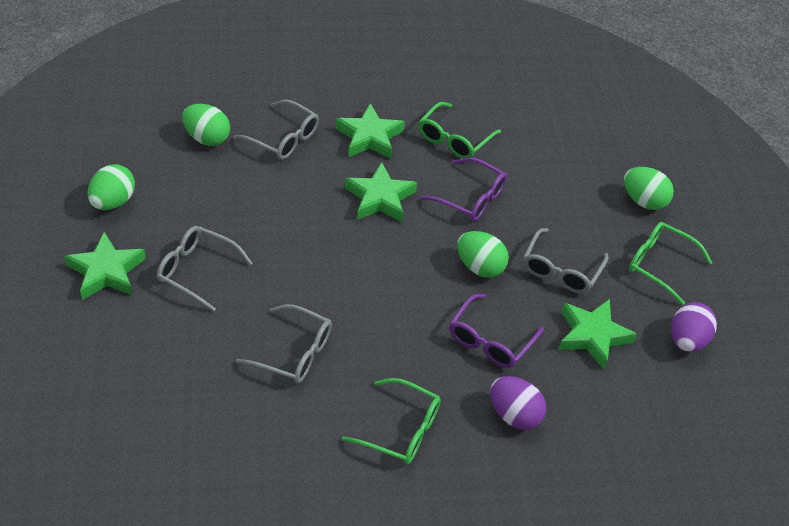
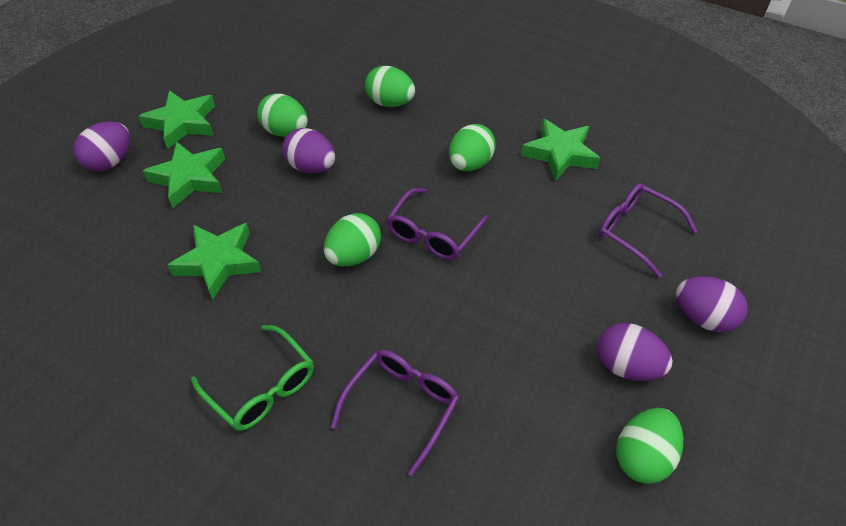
green egg: 4 -> 5
green glasses: 3 -> 1
grey glasses: 4 -> 0
purple egg: 2 -> 4
purple glasses: 2 -> 3

